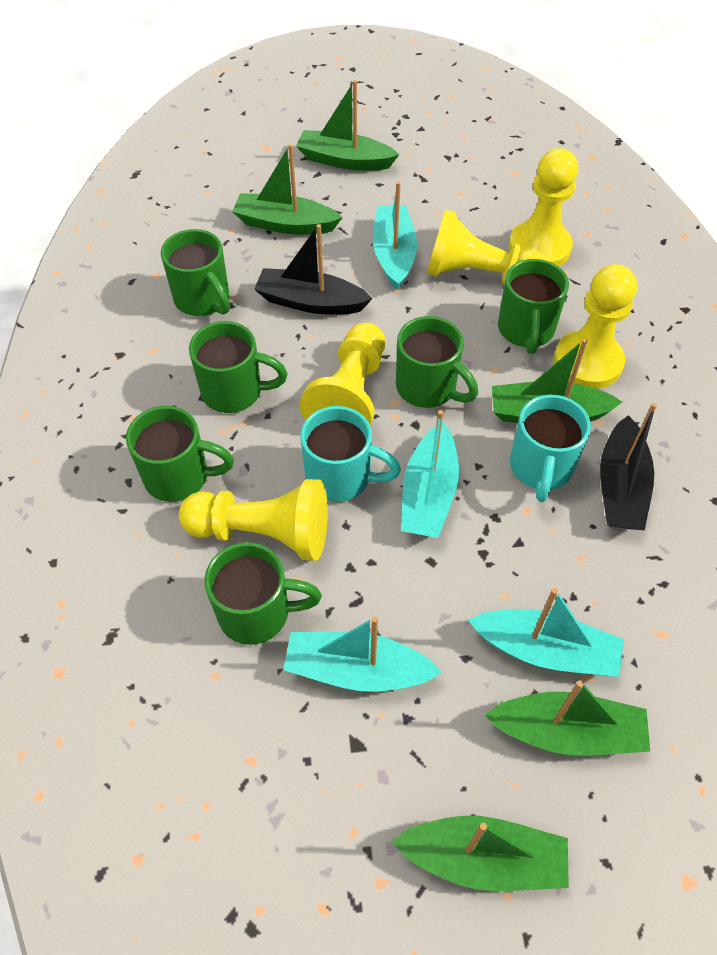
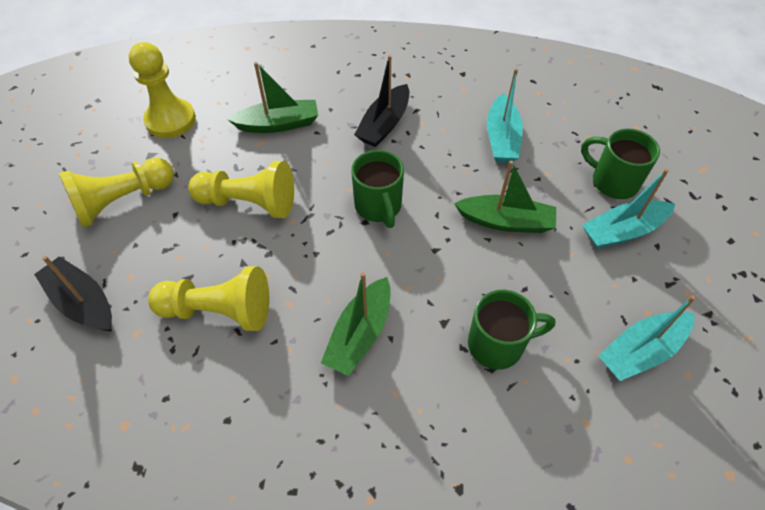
green boat: 5 -> 3
green mug: 6 -> 3
turquoise boat: 4 -> 3
turquoise mug: 2 -> 0
yellow pawn: 5 -> 4

